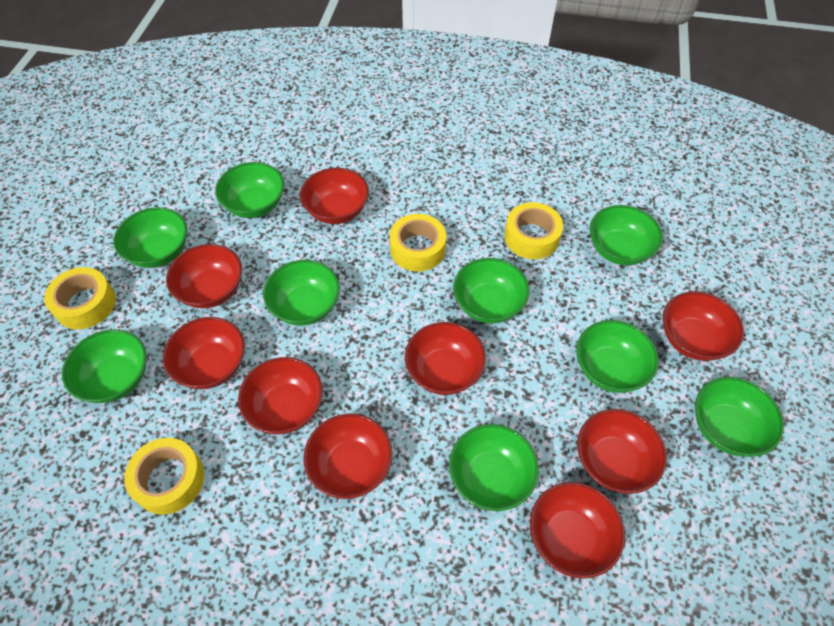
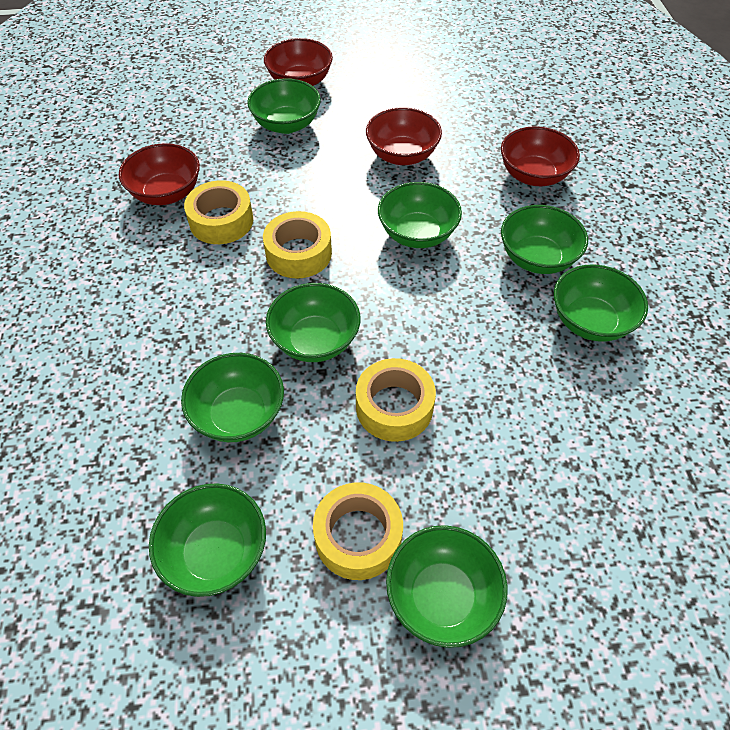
green bowl: 9 -> 8
red bowl: 9 -> 4

